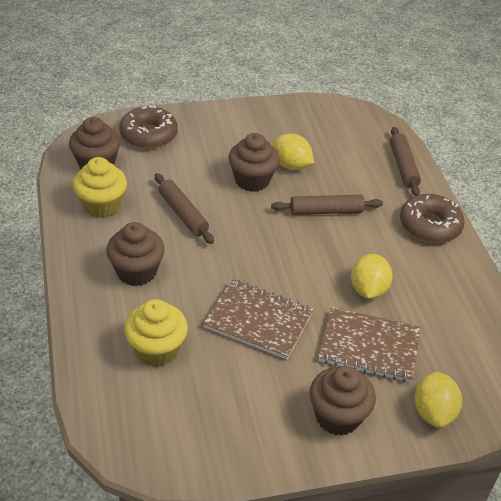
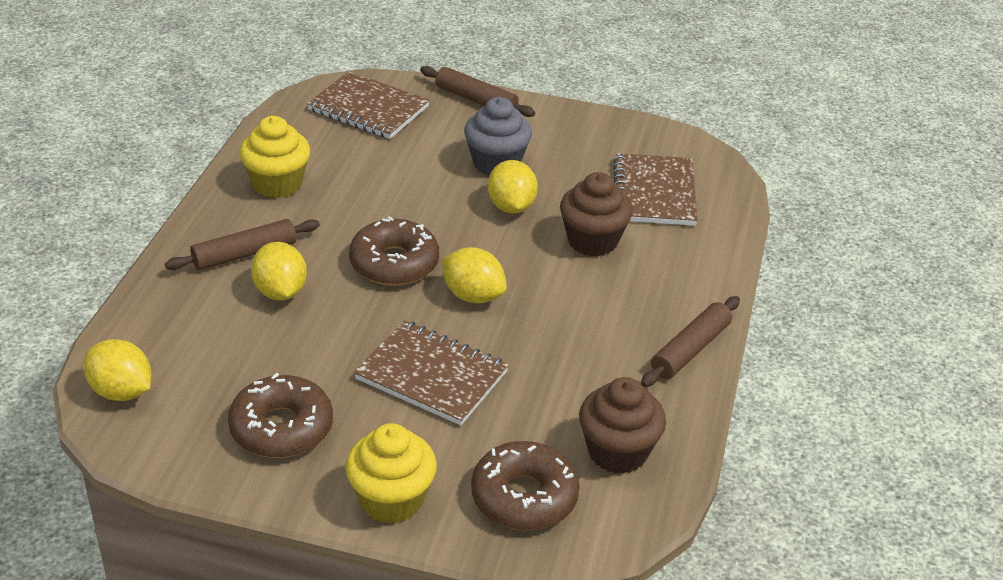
brown cupcake: 4 -> 2
brown donut: 2 -> 3
brown notebook: 2 -> 3
grey cupcake: 0 -> 1
yellow lemon: 3 -> 4

